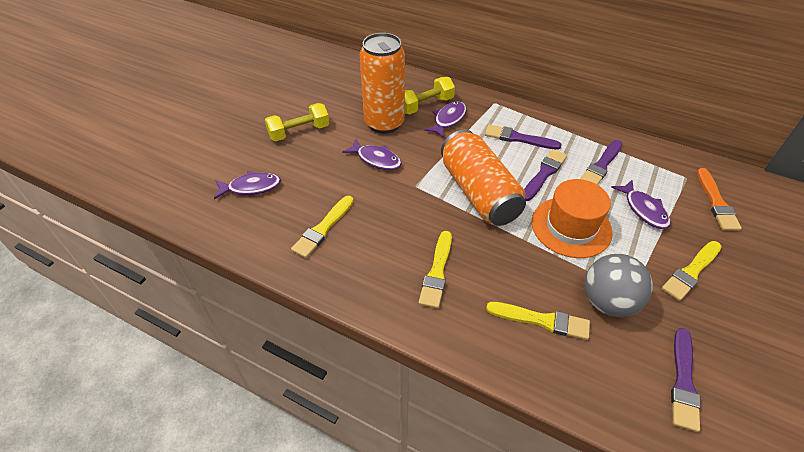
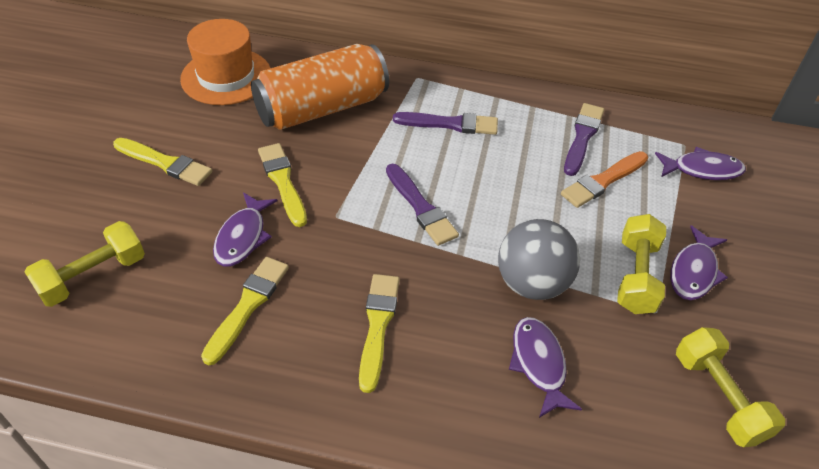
orange can: 2 -> 1
purple brush: 4 -> 3
yellow dumbbell: 2 -> 3

